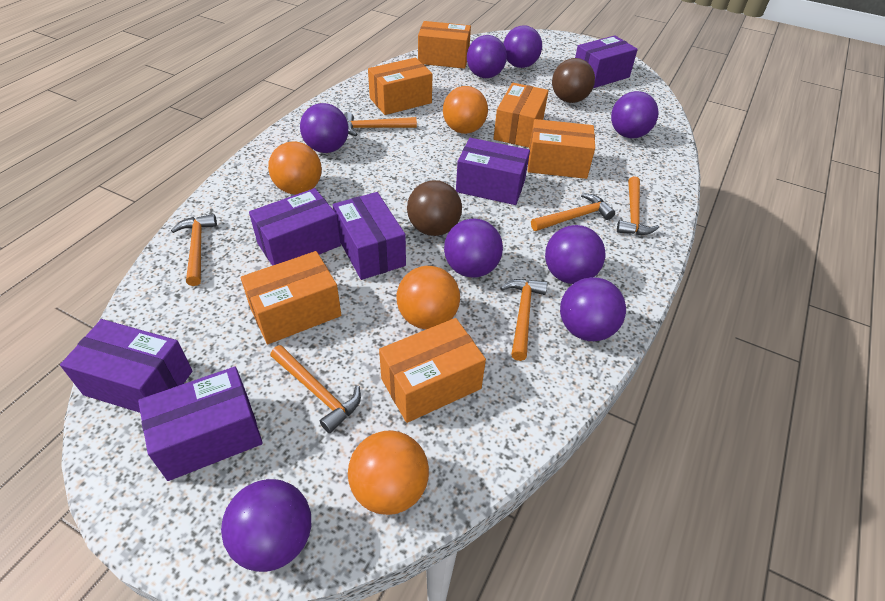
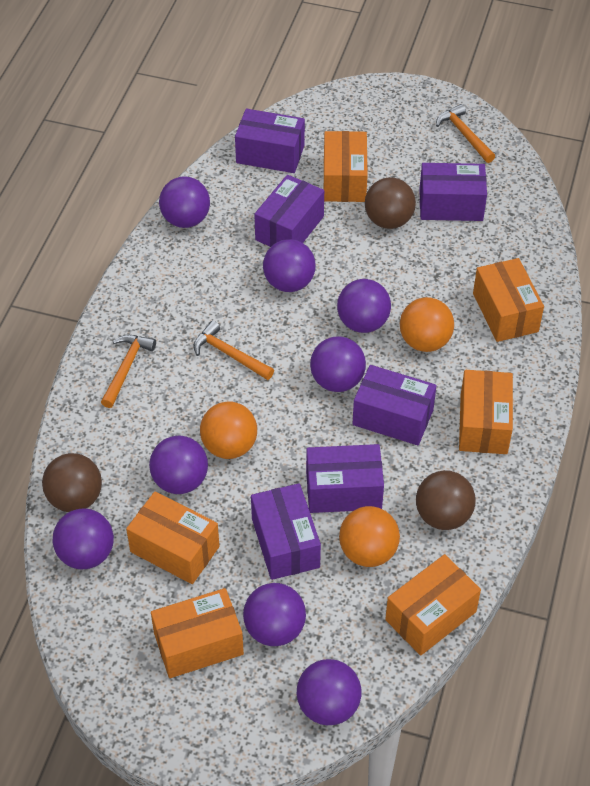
brown ball: 2 -> 3
orange ball: 4 -> 3
orange hammer: 6 -> 3

